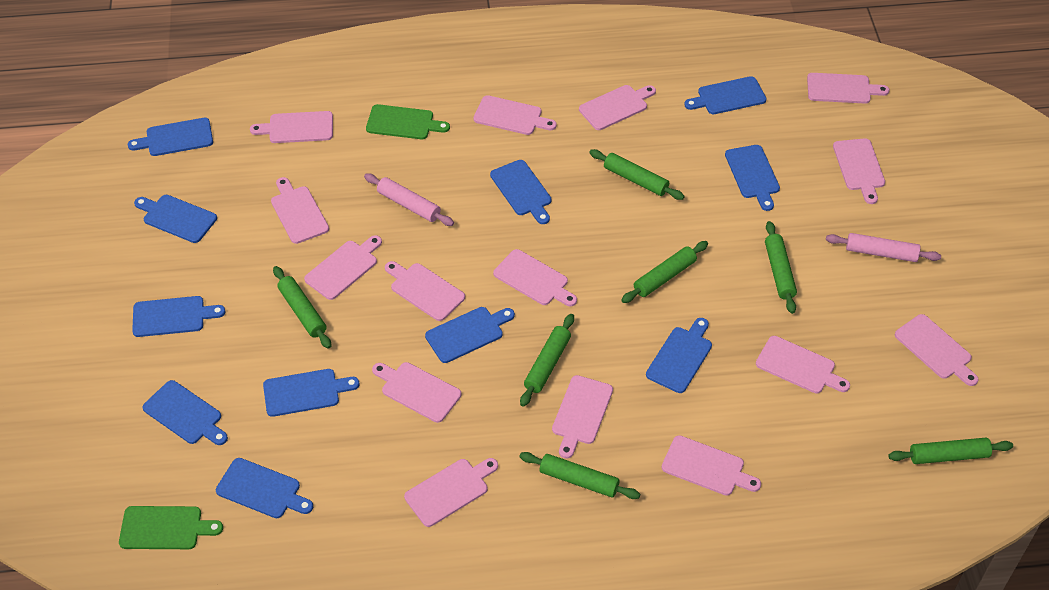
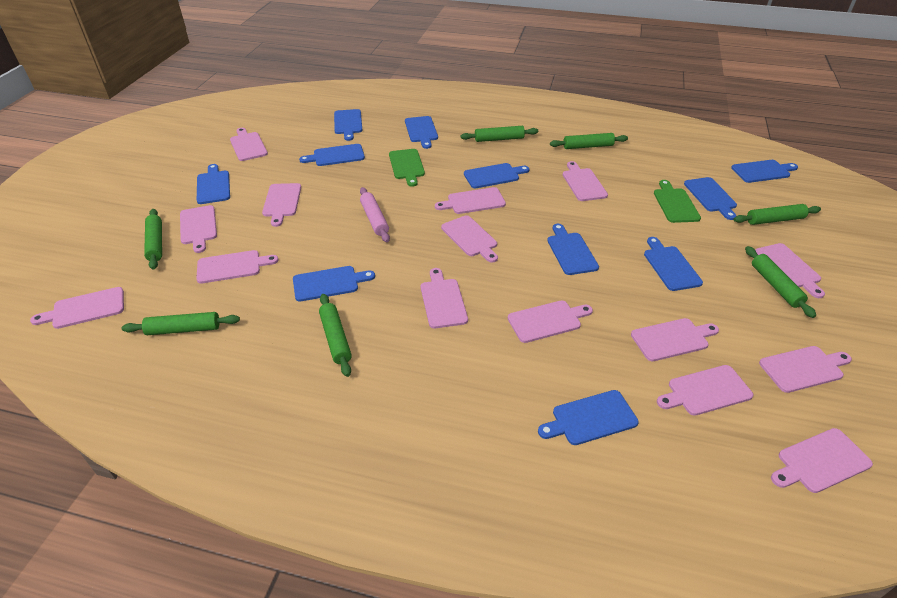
pink rolling pin: 2 -> 1

